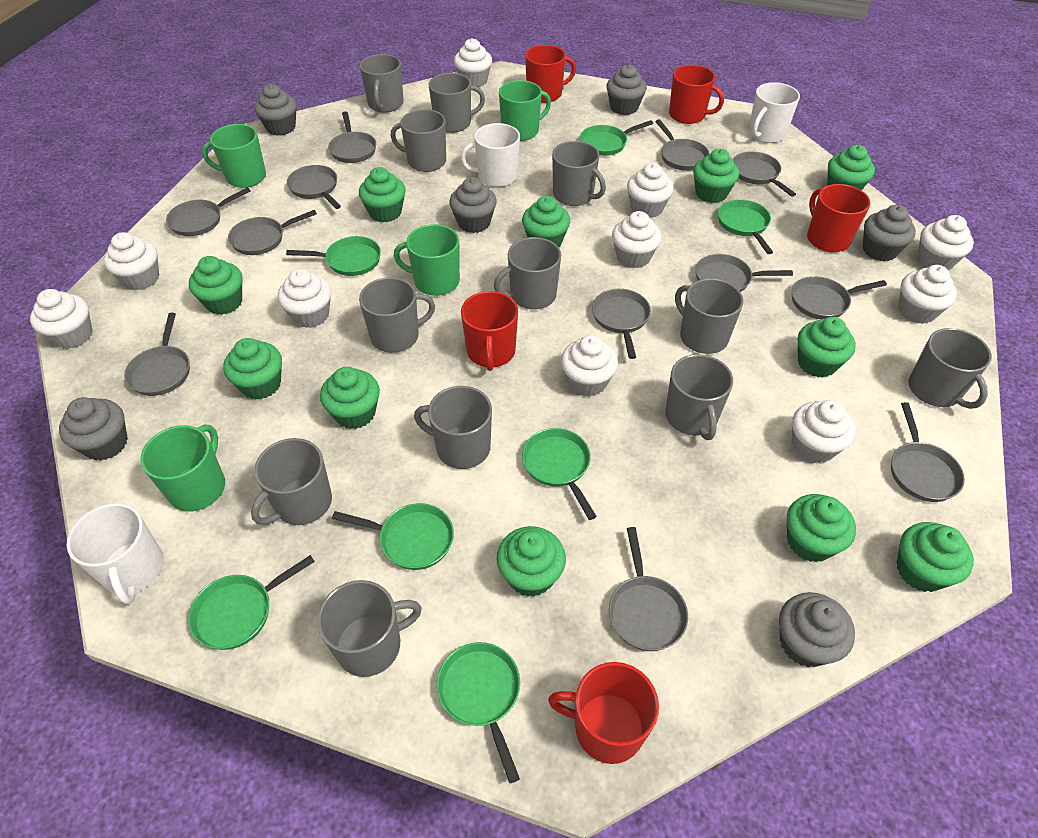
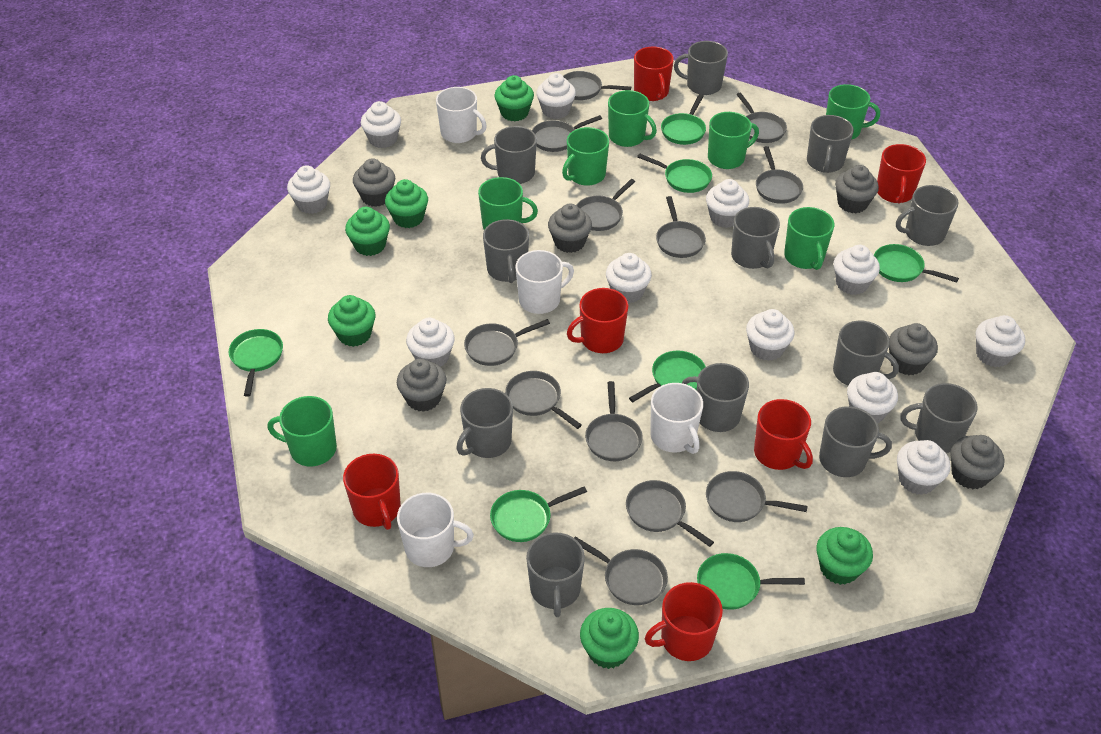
green cupcake: 11 -> 6
green mug: 4 -> 7
red mug: 5 -> 6
white cupcake: 10 -> 11
white mug: 3 -> 4

